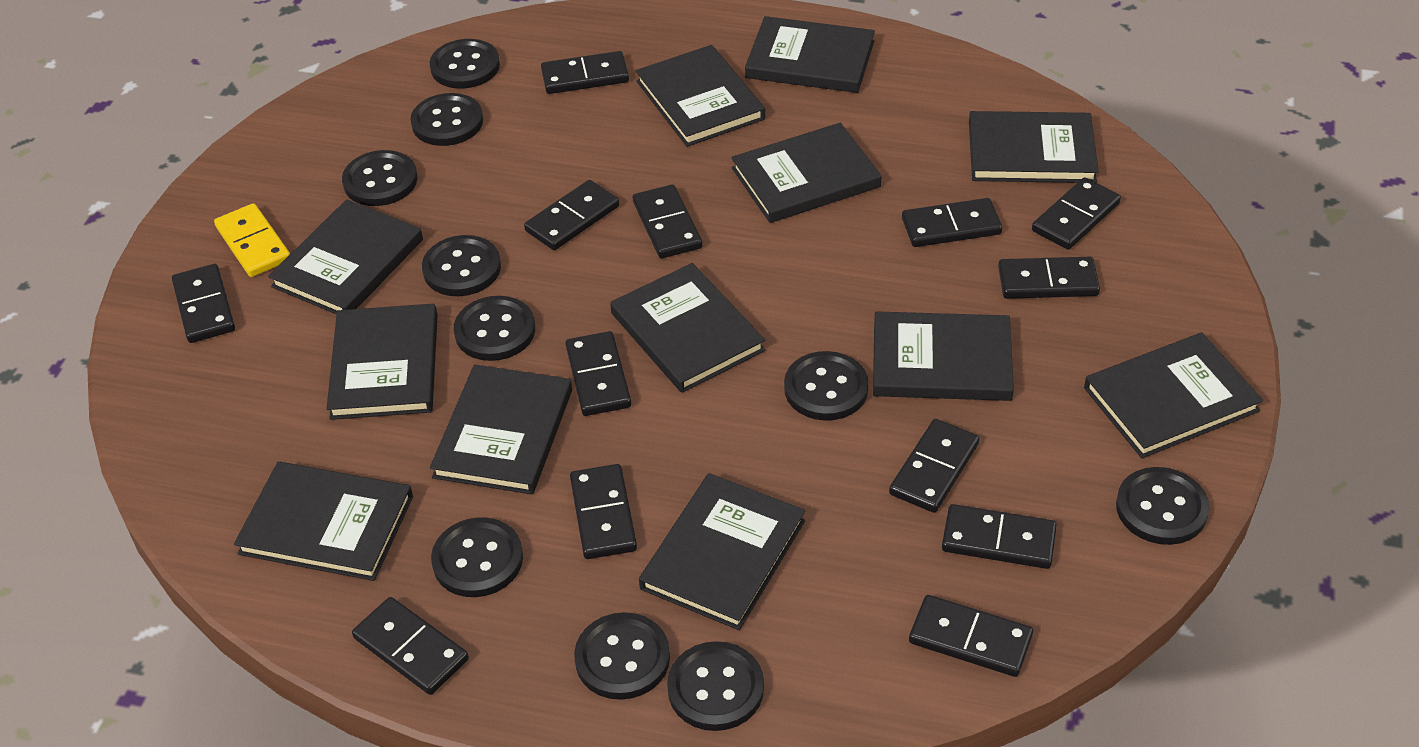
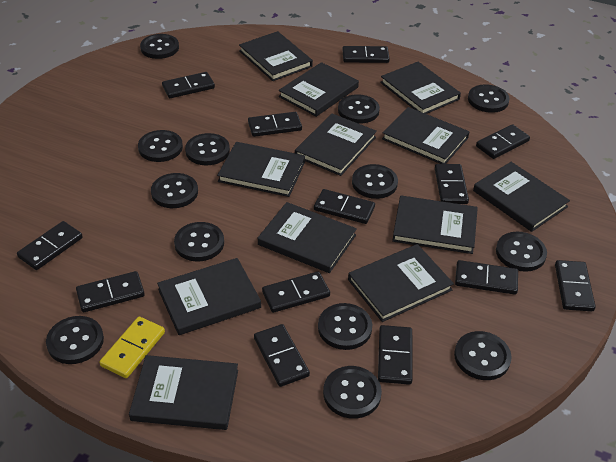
black button: 10 -> 13

